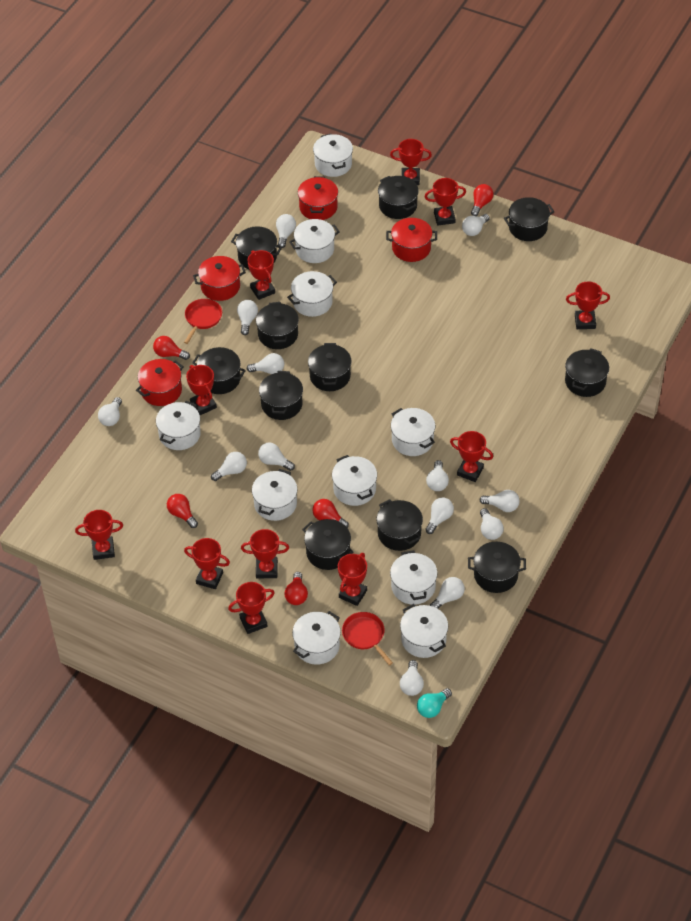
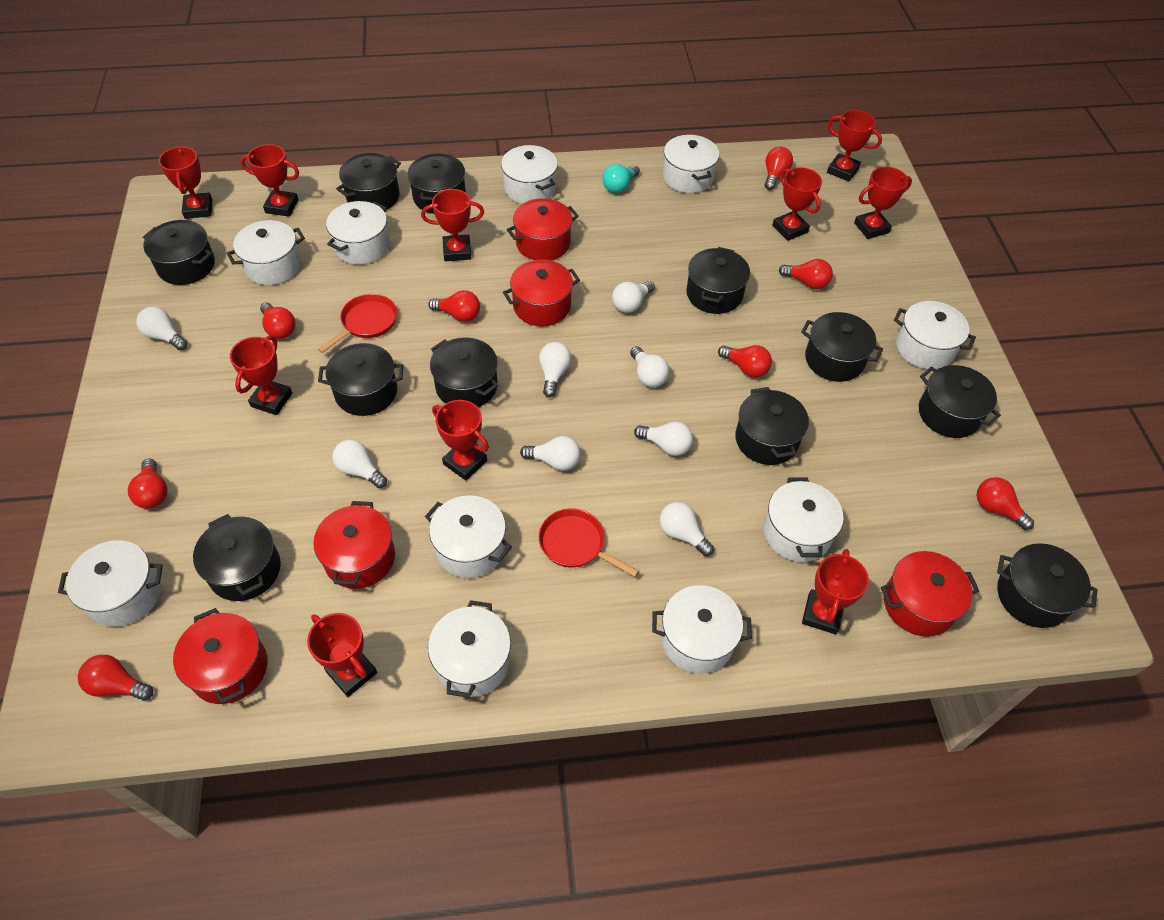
red light bulb: 5 -> 8
red pot: 4 -> 5
red trophy: 11 -> 10
white light bulb: 13 -> 8

